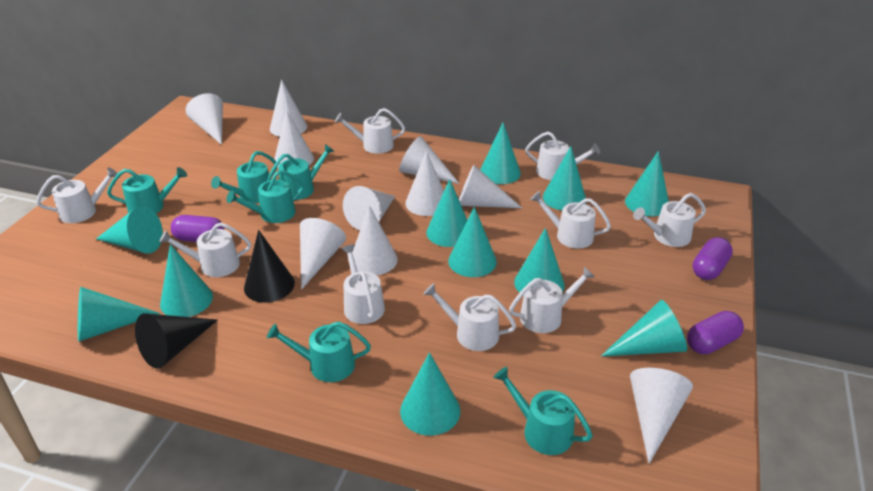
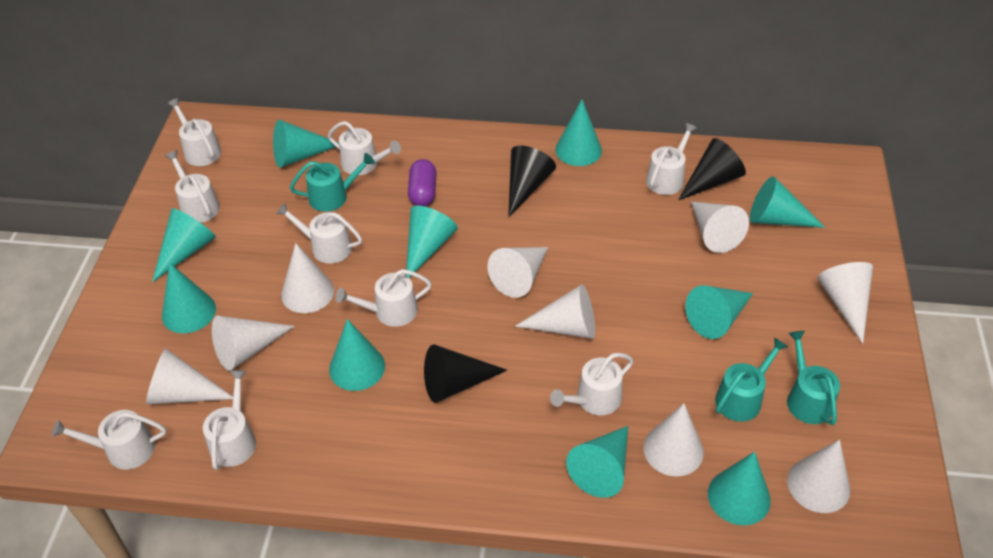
black cone: 2 -> 3
purple capsule: 3 -> 1
turquoise cone: 11 -> 10
turquoise watering can: 6 -> 3
white cone: 10 -> 9

